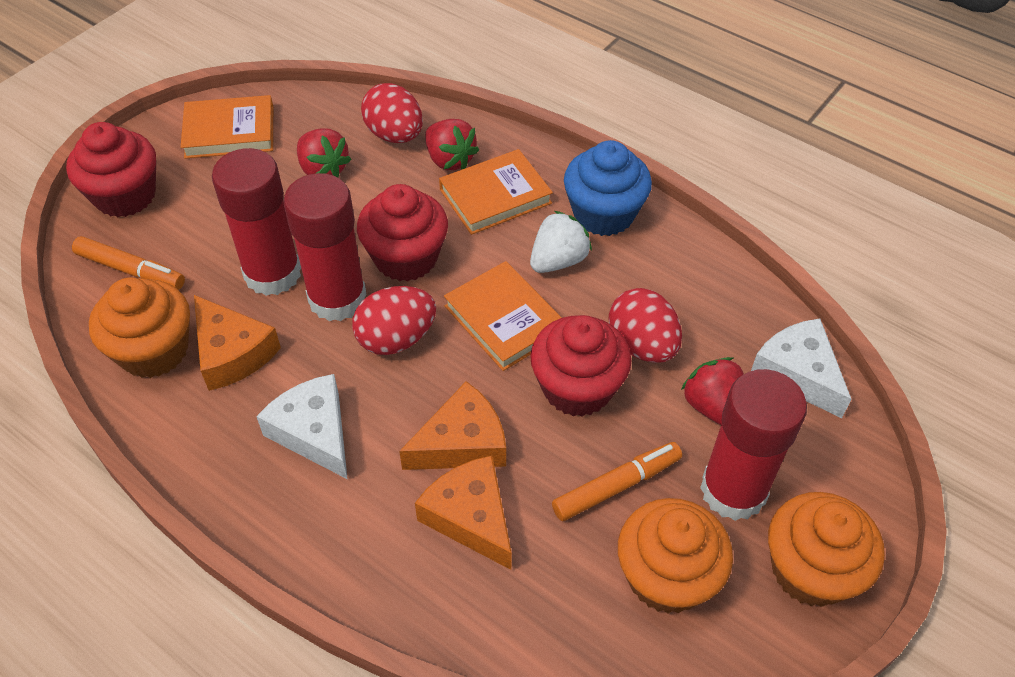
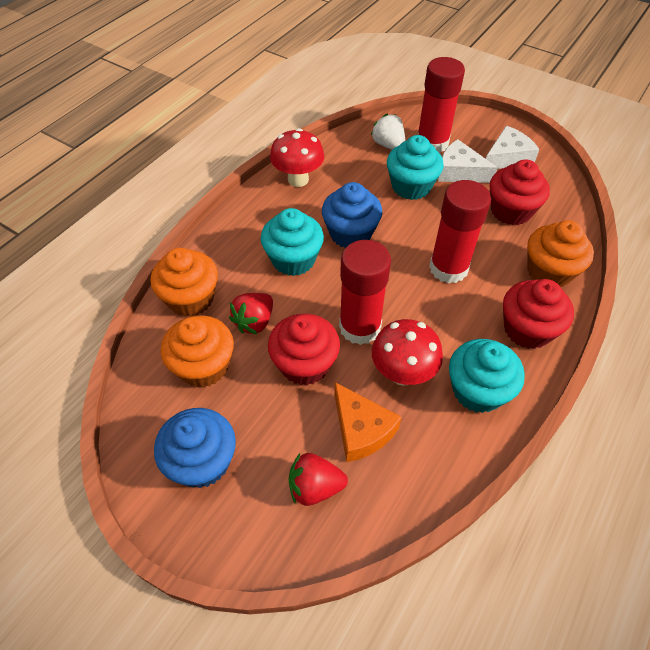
blue cupcake: 1 -> 2
orange book: 3 -> 0
orange cheese: 3 -> 1
orange marker: 2 -> 0
red egg: 3 -> 0
red mushroom: 0 -> 2
red strawberry: 3 -> 2
turquoise cupcake: 0 -> 3

